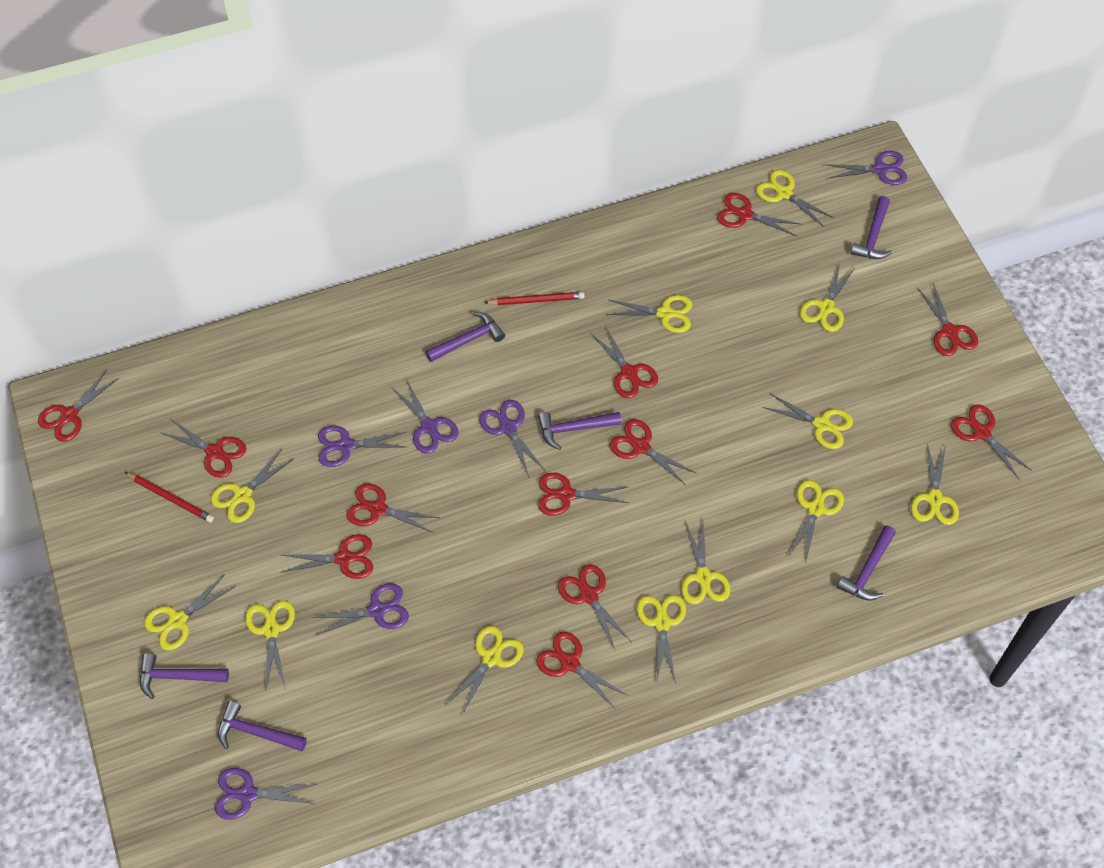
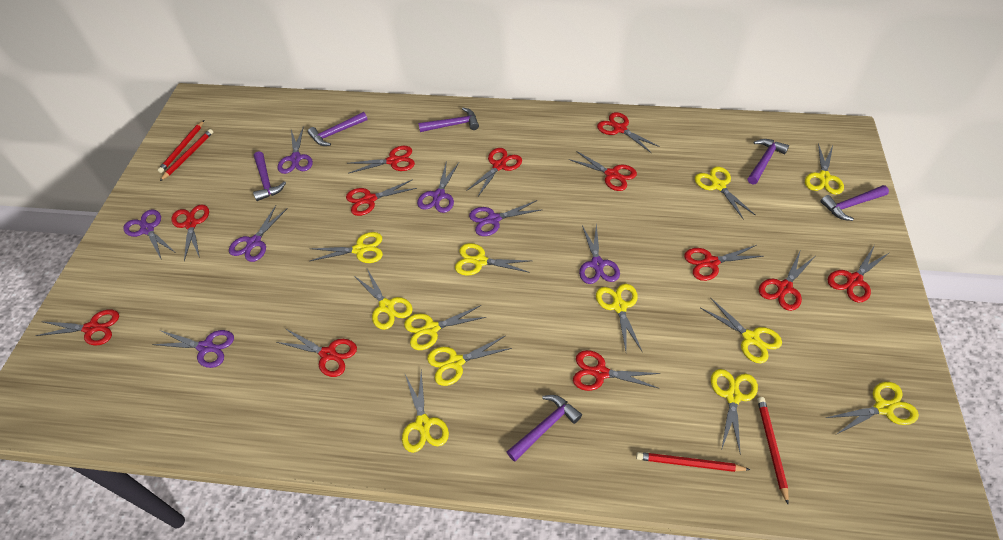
purple scissors: 6 -> 7
red pencil: 2 -> 4

